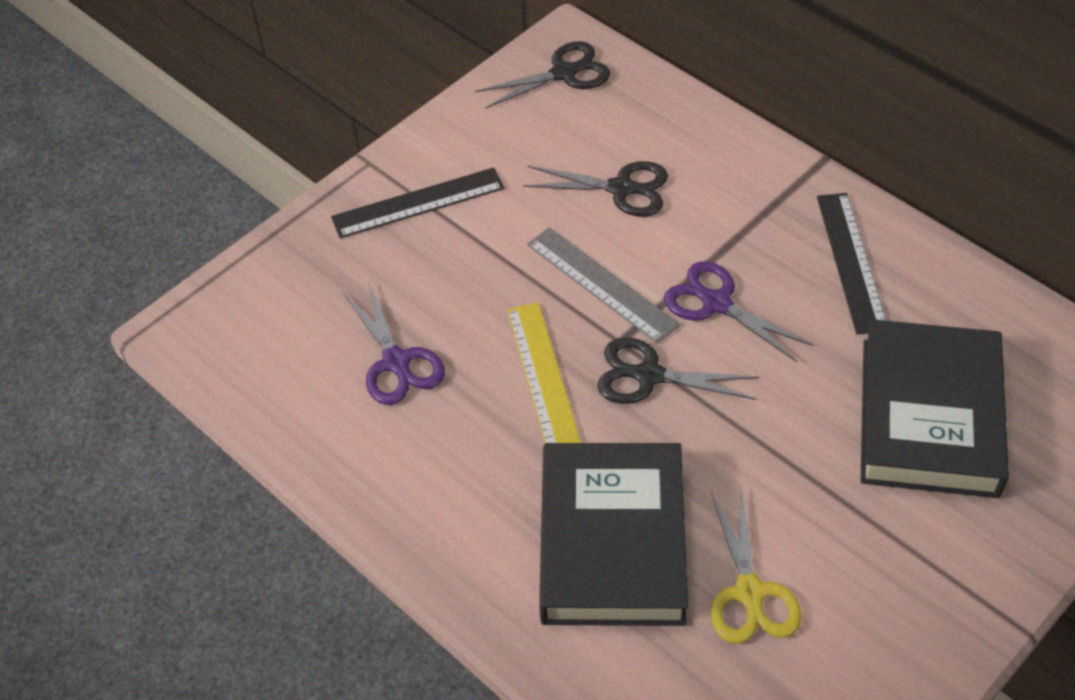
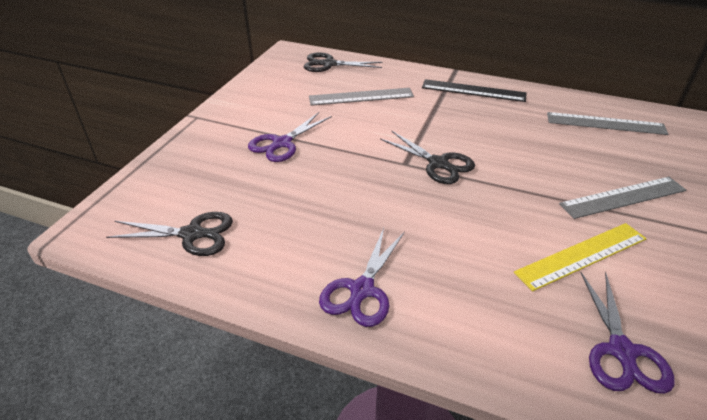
black book: 2 -> 0
black ruler: 2 -> 1
grey ruler: 1 -> 3
purple scissors: 2 -> 3
yellow scissors: 1 -> 0

